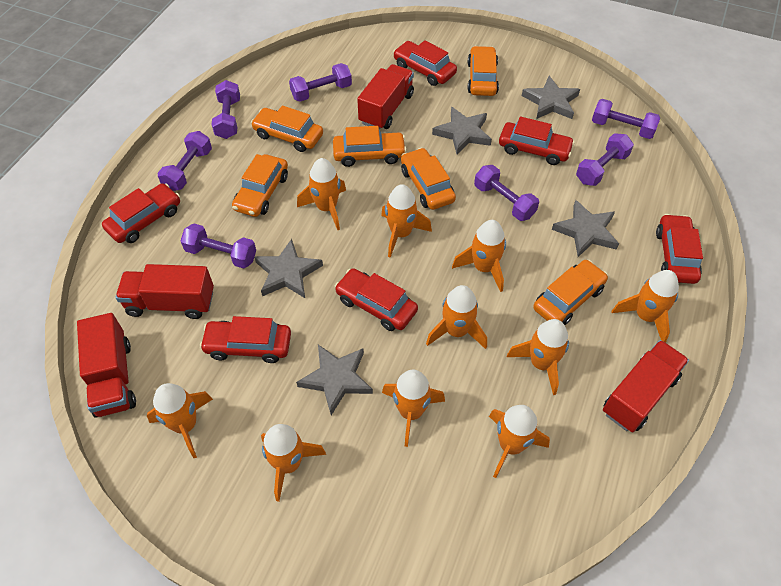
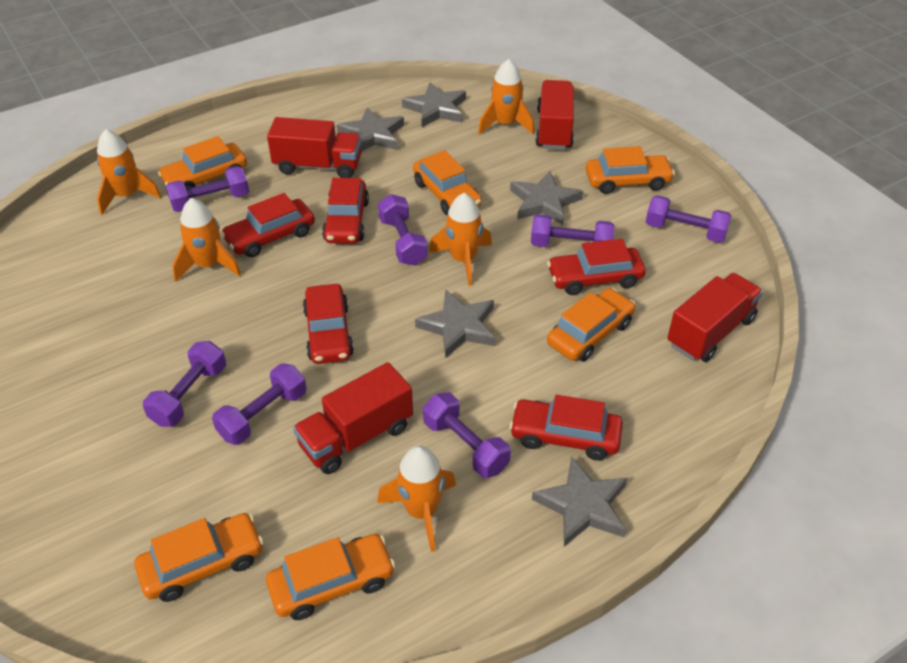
orange rocket: 10 -> 5
red car: 6 -> 5

